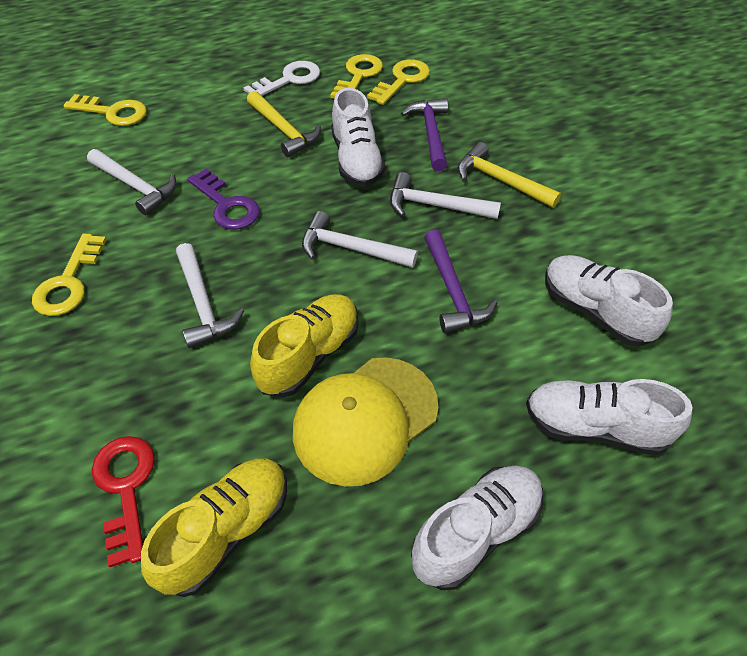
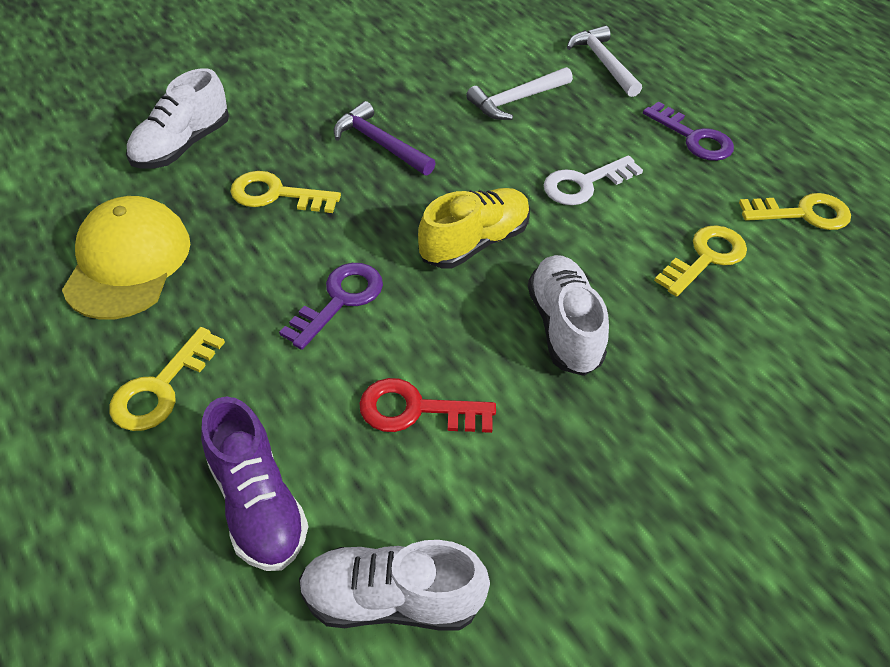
purple hammer: 2 -> 1
purple key: 1 -> 2
purple shoe: 0 -> 1
white hammer: 4 -> 2
white shoe: 4 -> 3
yellow hammer: 2 -> 0
yellow shoe: 2 -> 1

